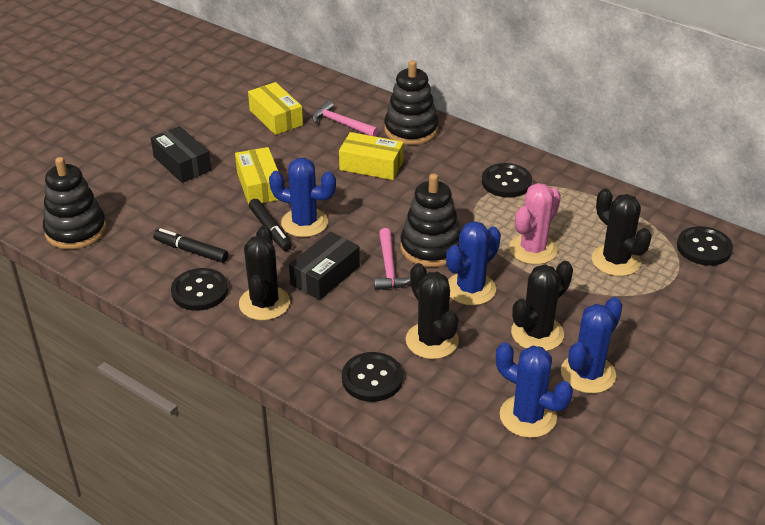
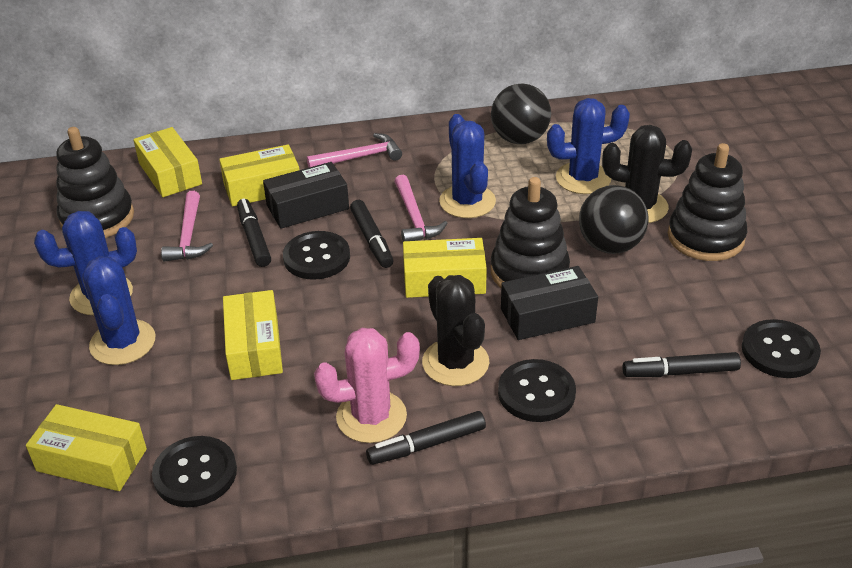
black ball: 0 -> 2
black cactus: 4 -> 2
black marker: 2 -> 4
pink hammer: 2 -> 3
yellow box: 3 -> 5

